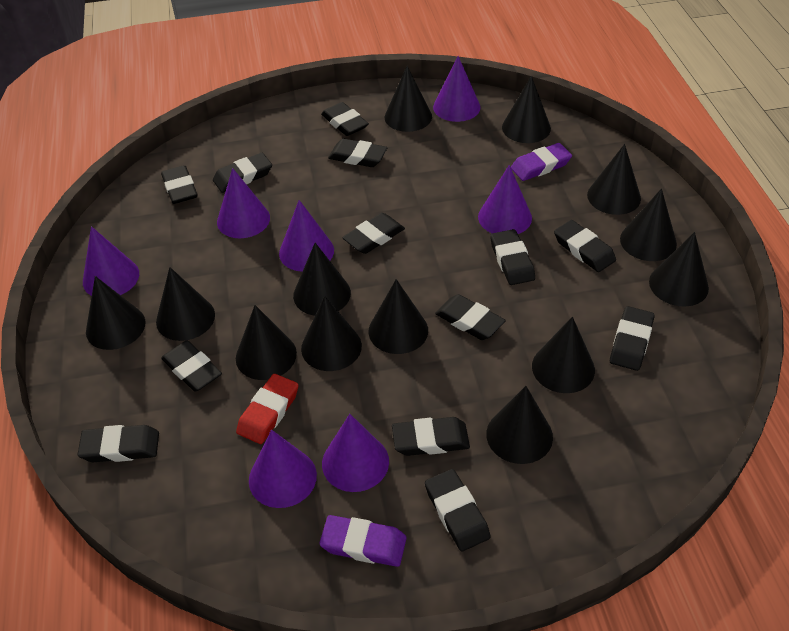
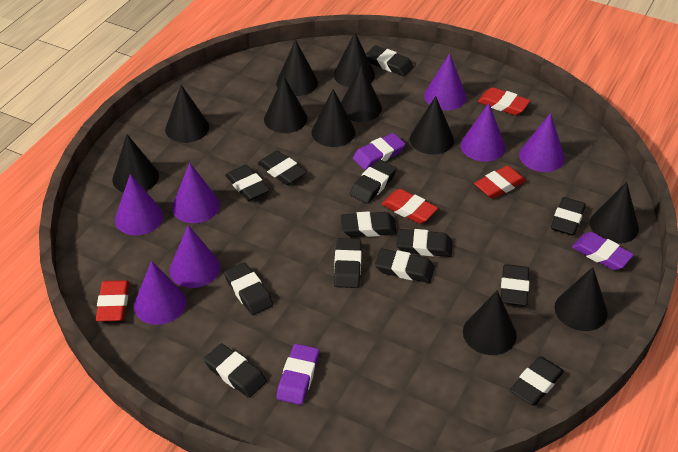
black cone: 13 -> 11
purple eraser: 2 -> 3
red eraser: 1 -> 4

